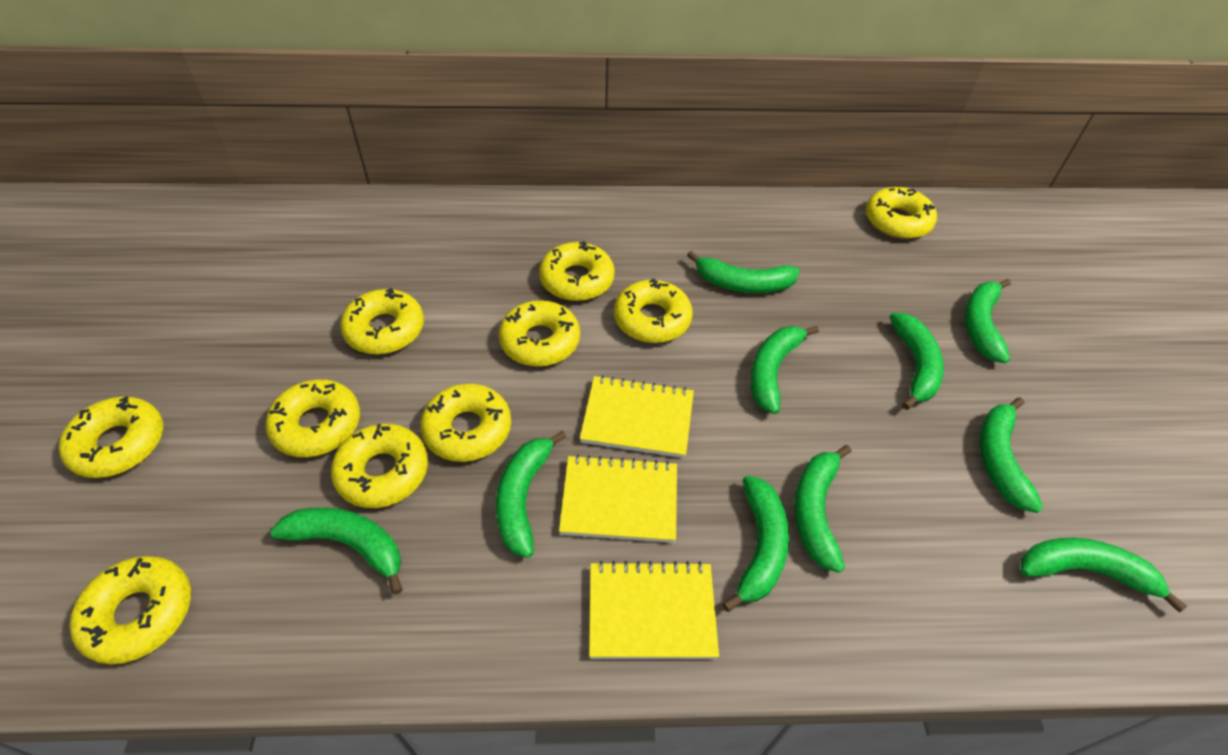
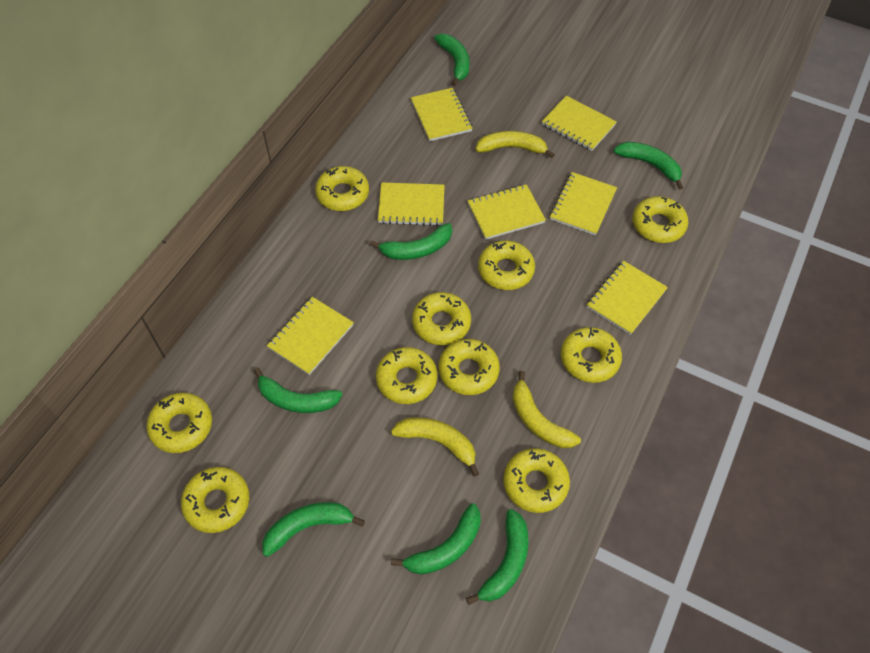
green banana: 10 -> 7
yellow banana: 0 -> 3
yellow notebook: 3 -> 7

